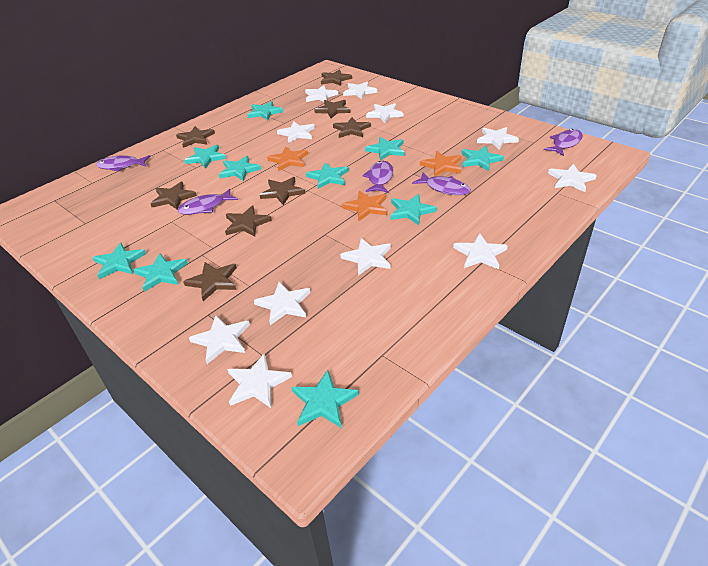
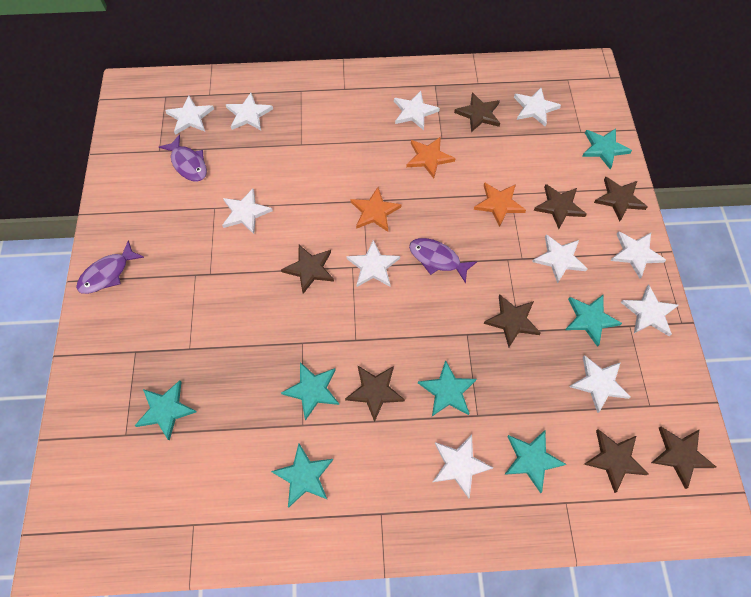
purple fish: 5 -> 3
turquoise star: 10 -> 7

